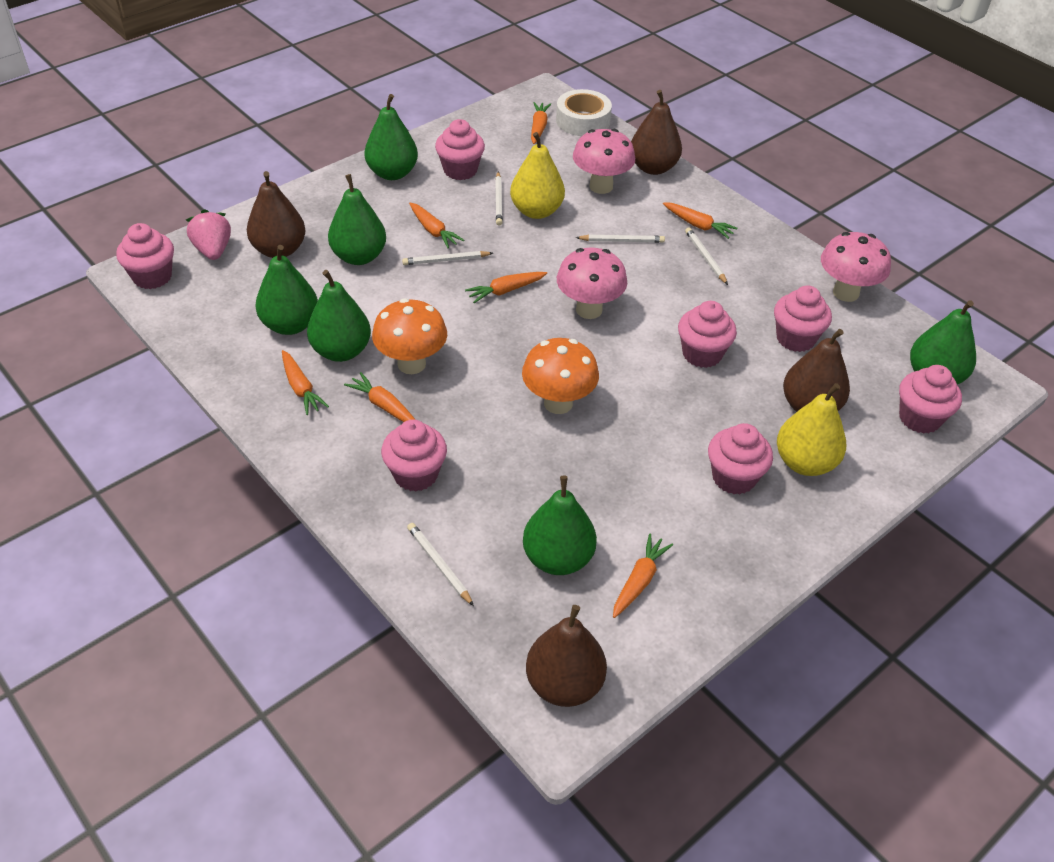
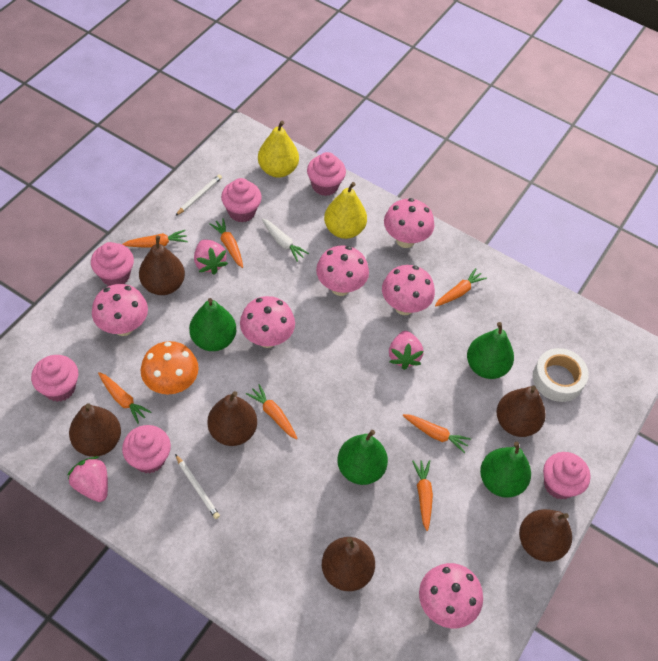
brown pear: 4 -> 6
green pear: 6 -> 4
orange mushroom: 2 -> 1
pink cupcake: 7 -> 6
pink mushroom: 3 -> 6
pink strawberry: 1 -> 3
white carrot: 0 -> 1
white pencil: 5 -> 2

